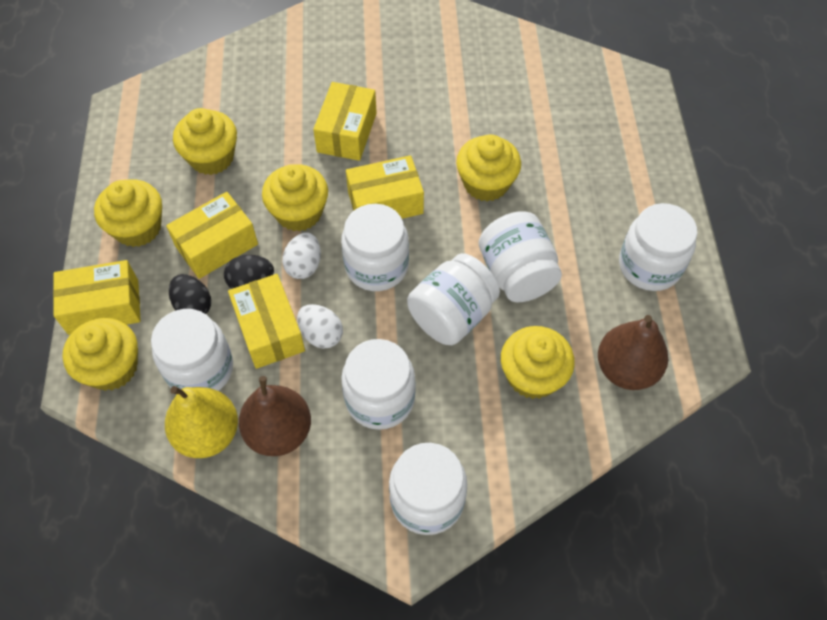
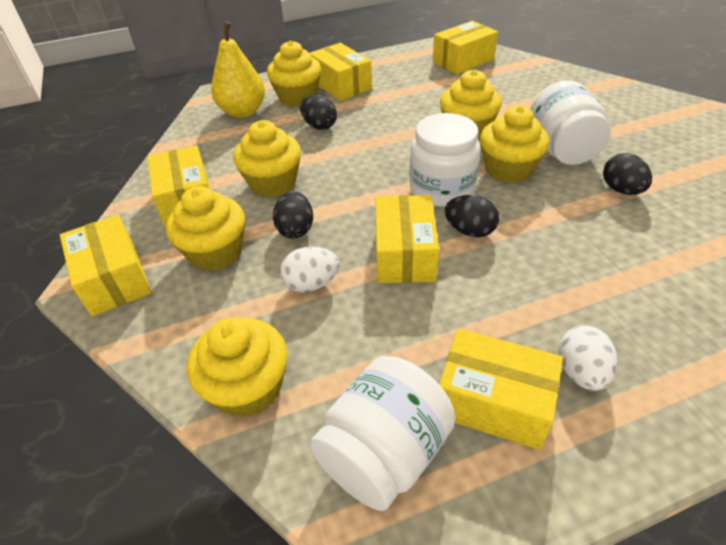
black egg: 2 -> 4
brown pear: 2 -> 0
white jar: 7 -> 3
yellow box: 5 -> 6

